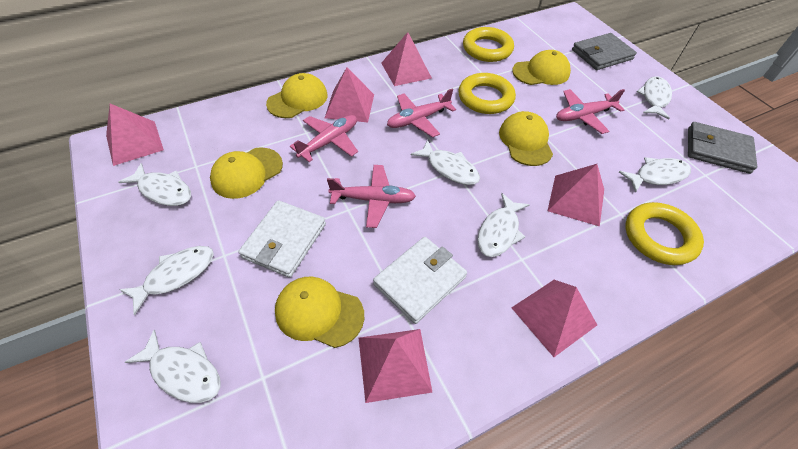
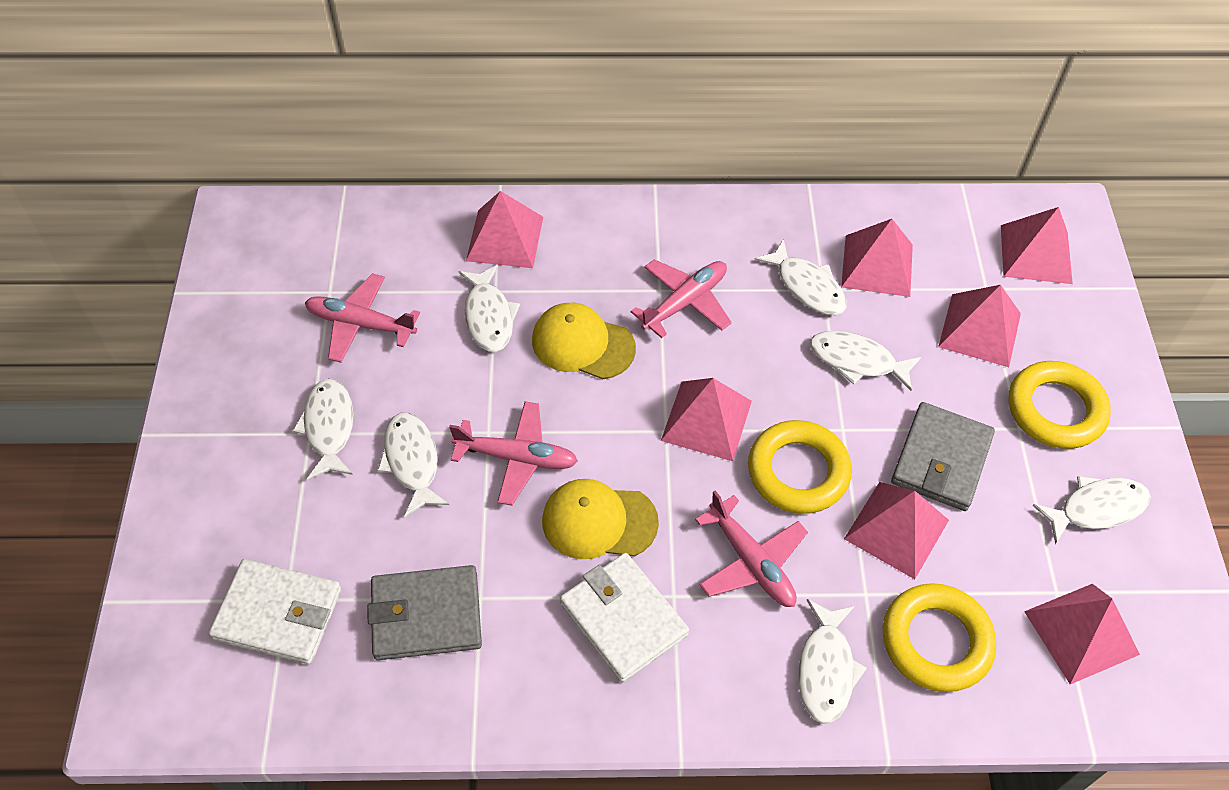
pink pyramid: 6 -> 7
yellow cap: 5 -> 2

